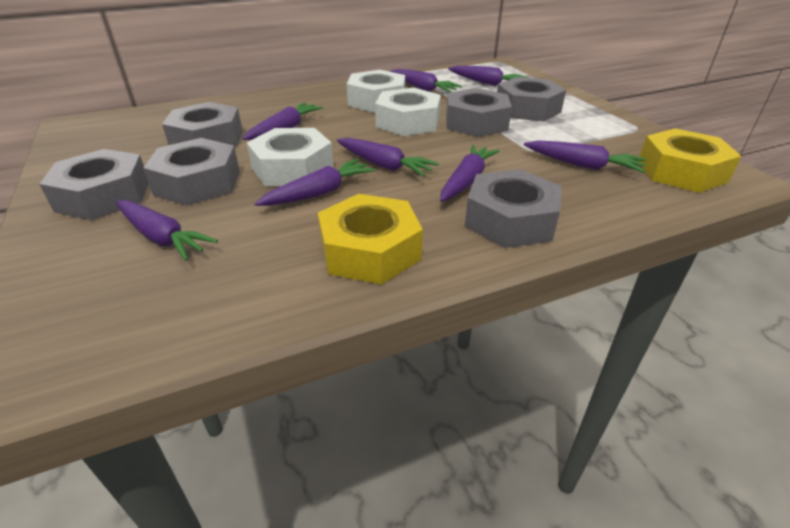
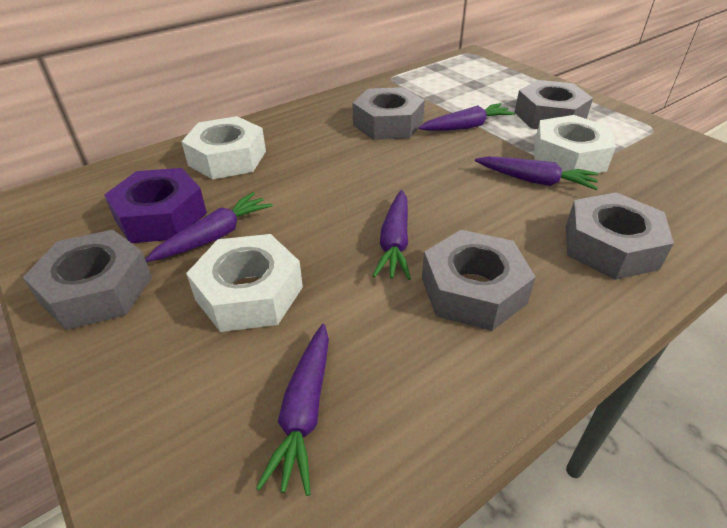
grey nut: 6 -> 5
purple carrot: 8 -> 5
purple nut: 0 -> 1
yellow nut: 2 -> 0

